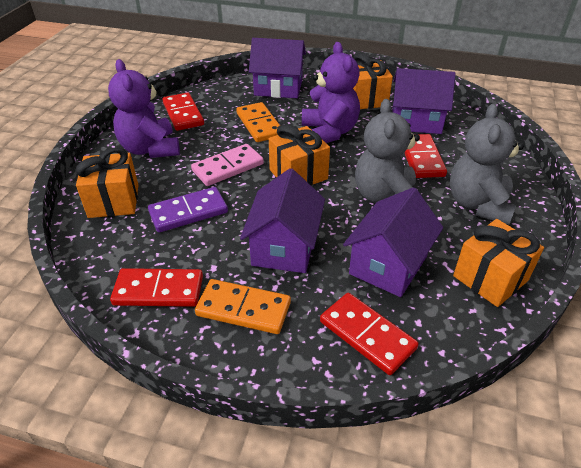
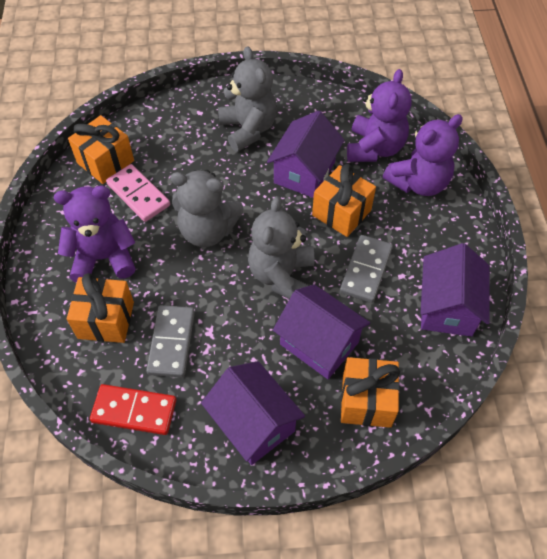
grey domino: 0 -> 2
grey teddy bear: 2 -> 3
orange domino: 2 -> 0
purple domino: 1 -> 0
purple teddy bear: 2 -> 3
red domino: 4 -> 1

